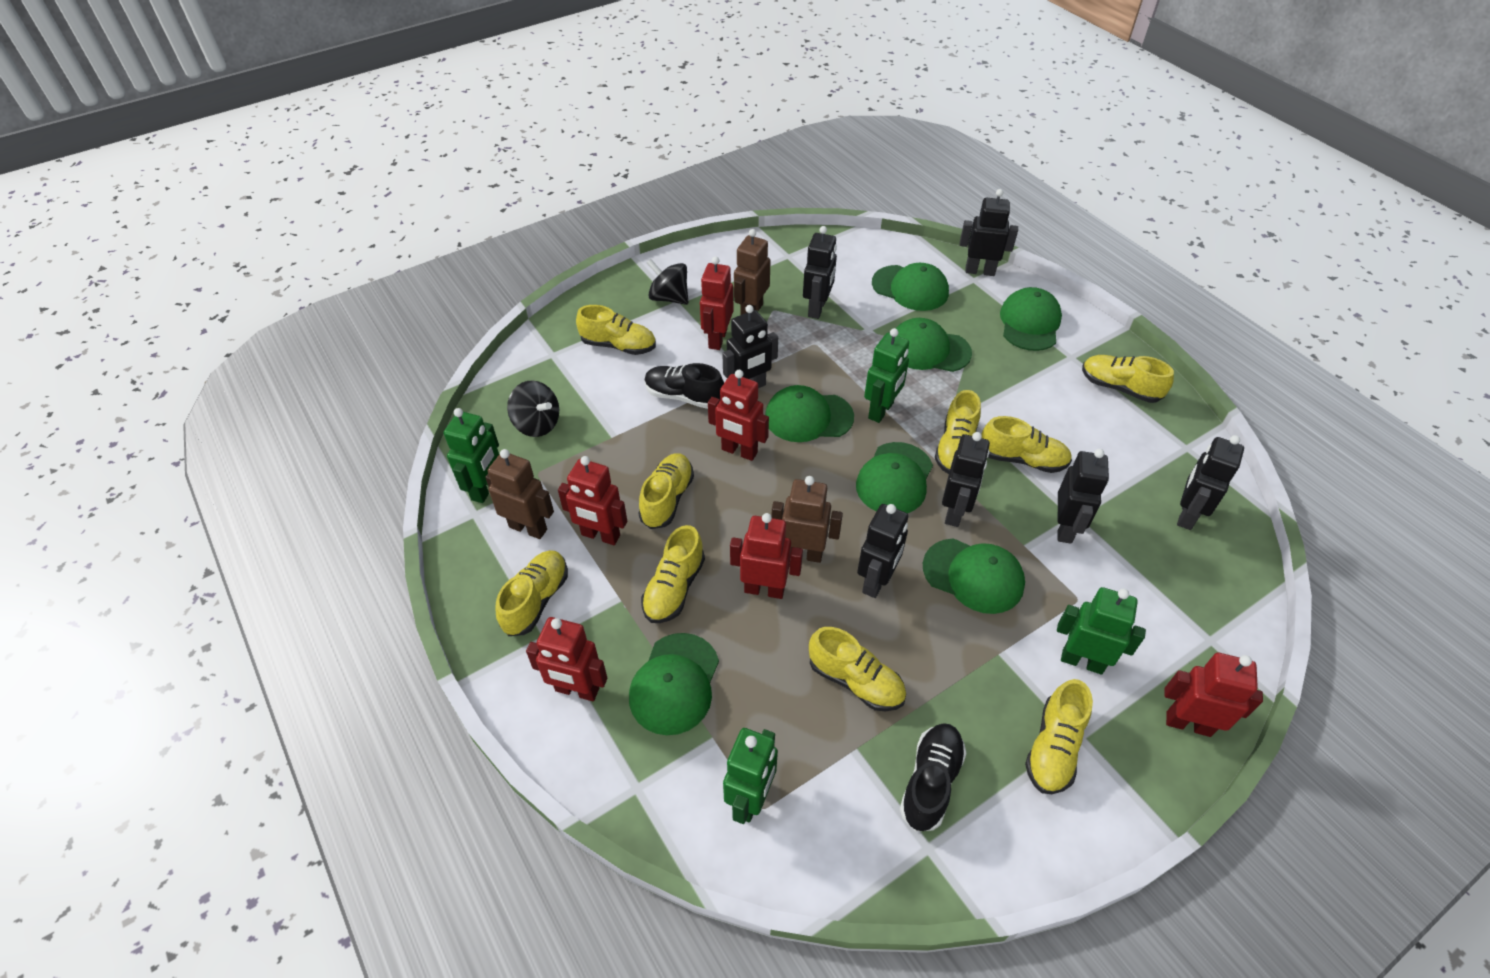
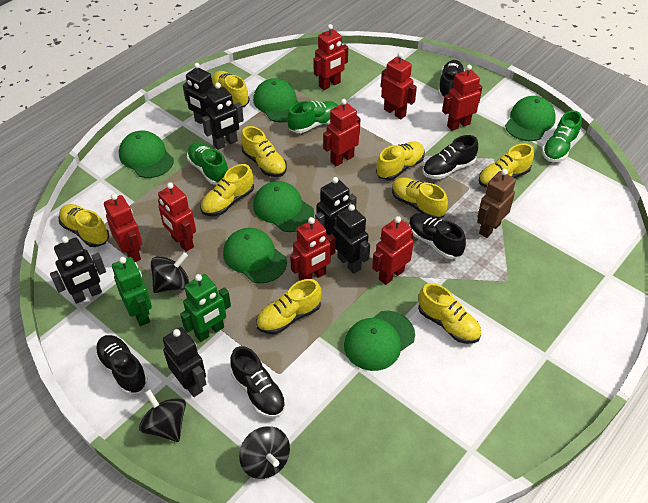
black robot: 7 -> 6
black shoe: 2 -> 5
black spinning top: 2 -> 3
brown robot: 3 -> 1
green cap: 7 -> 6
green robot: 4 -> 2
green shoe: 0 -> 3
red robot: 6 -> 8

